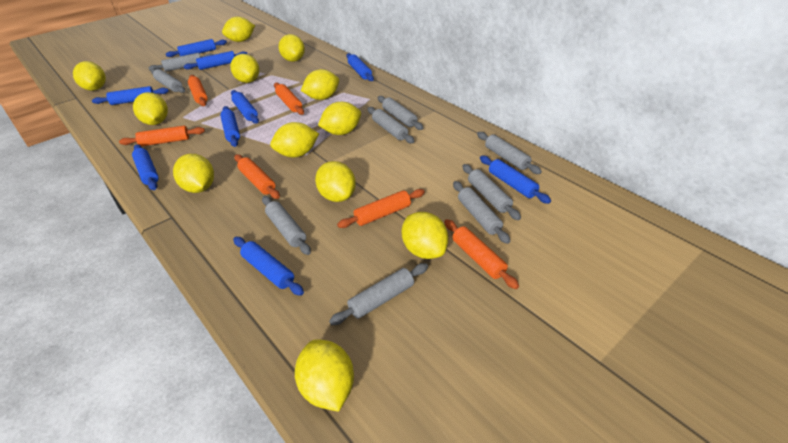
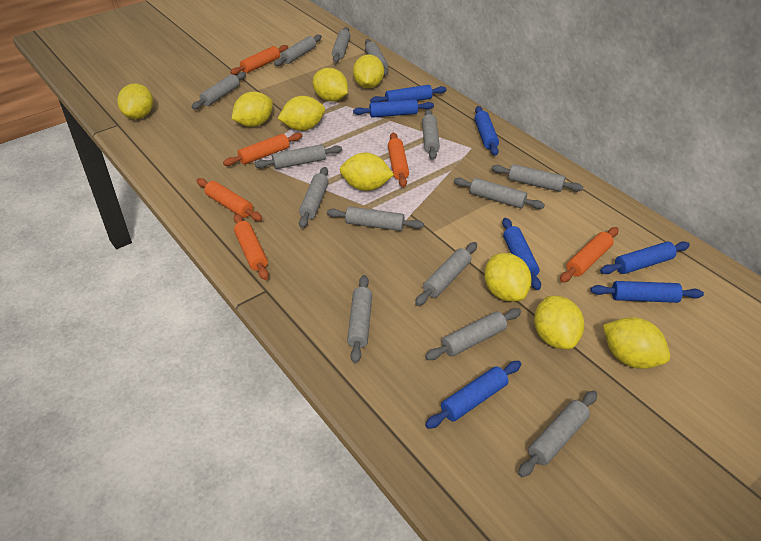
blue rolling pin: 9 -> 7
grey rolling pin: 9 -> 14
yellow lemon: 12 -> 9

